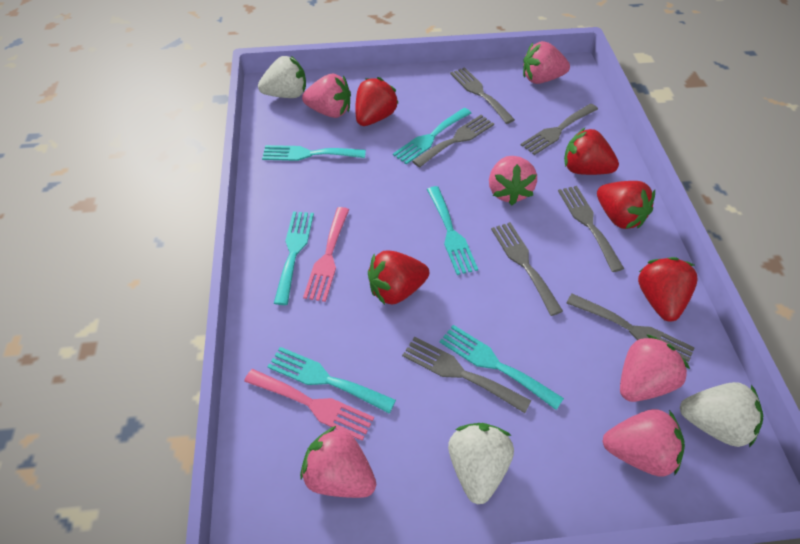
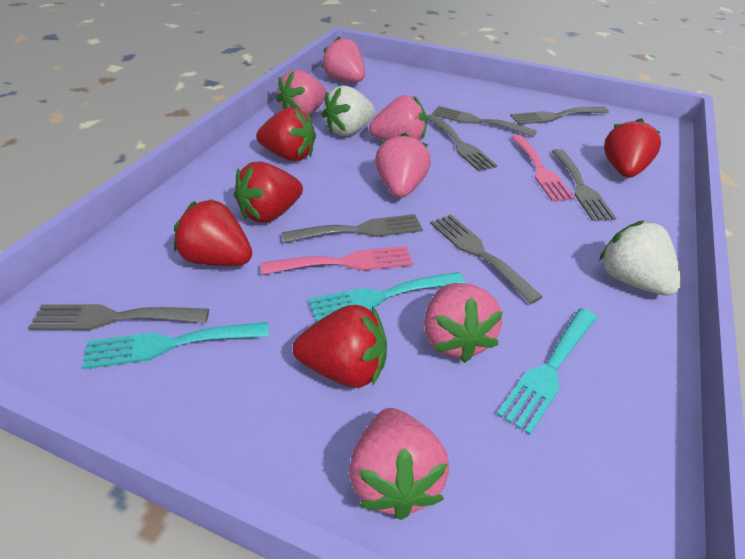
turquoise fork: 6 -> 3
white strawberry: 3 -> 2

